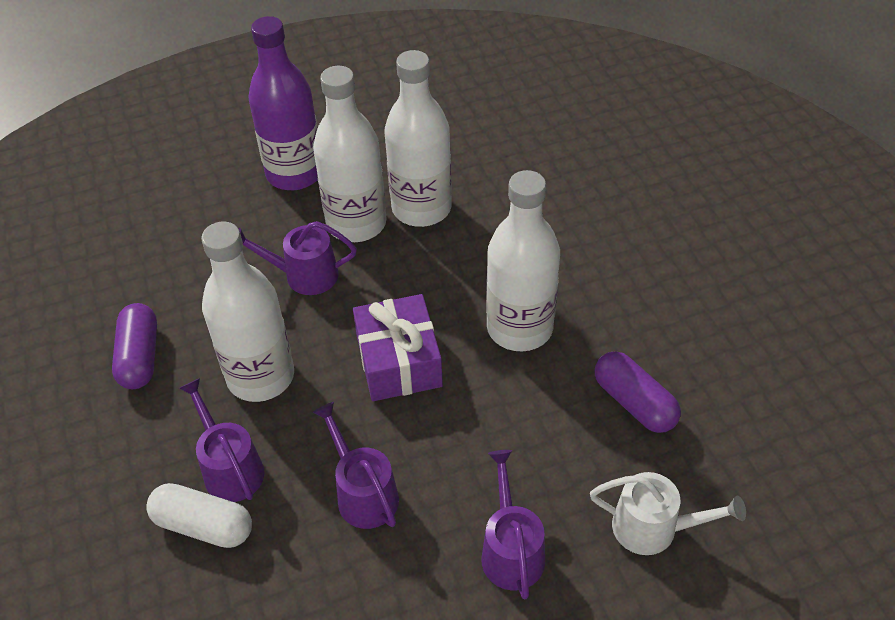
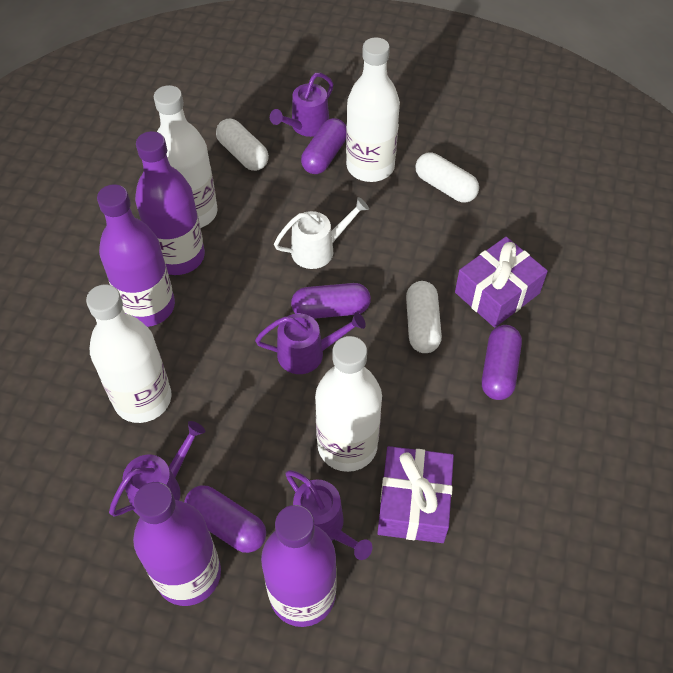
purple bottle: 1 -> 4
purple capsule: 2 -> 4
purple gift: 1 -> 2
white capsule: 1 -> 3

